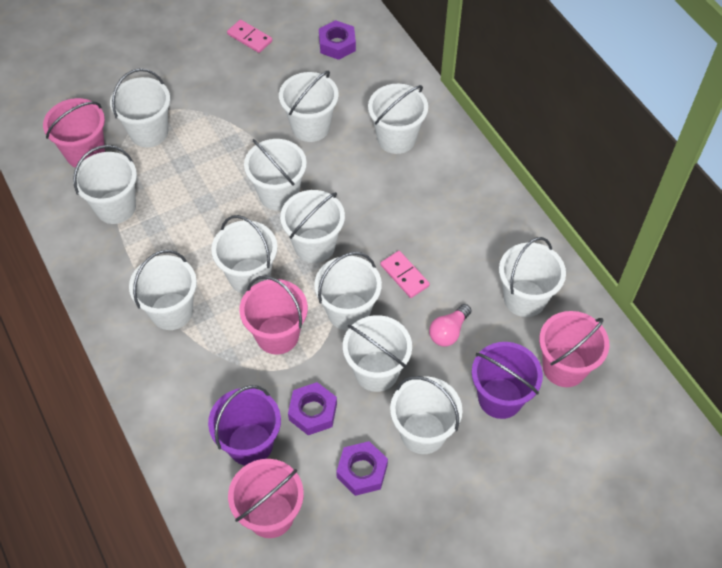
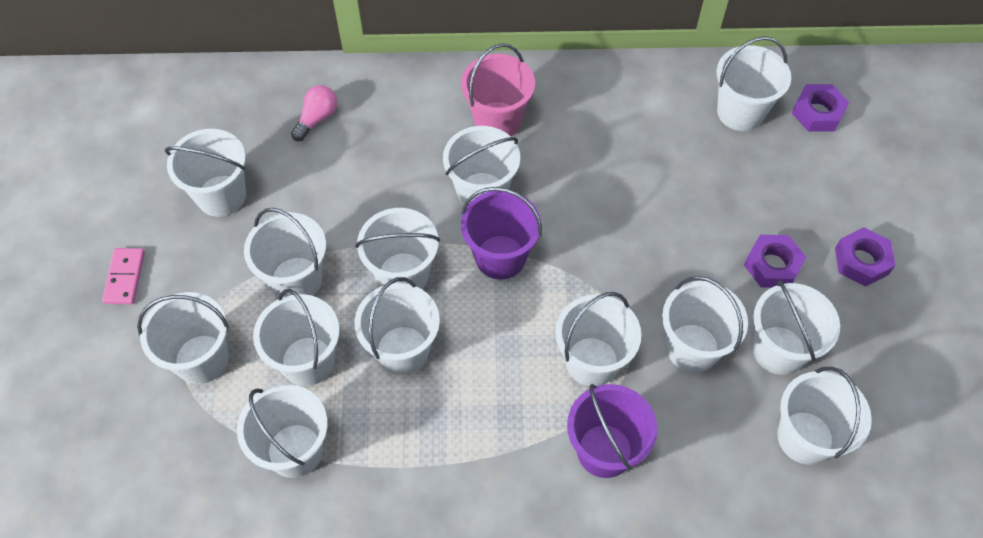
pink bucket: 4 -> 1
pink domino: 2 -> 1
white bucket: 12 -> 13

